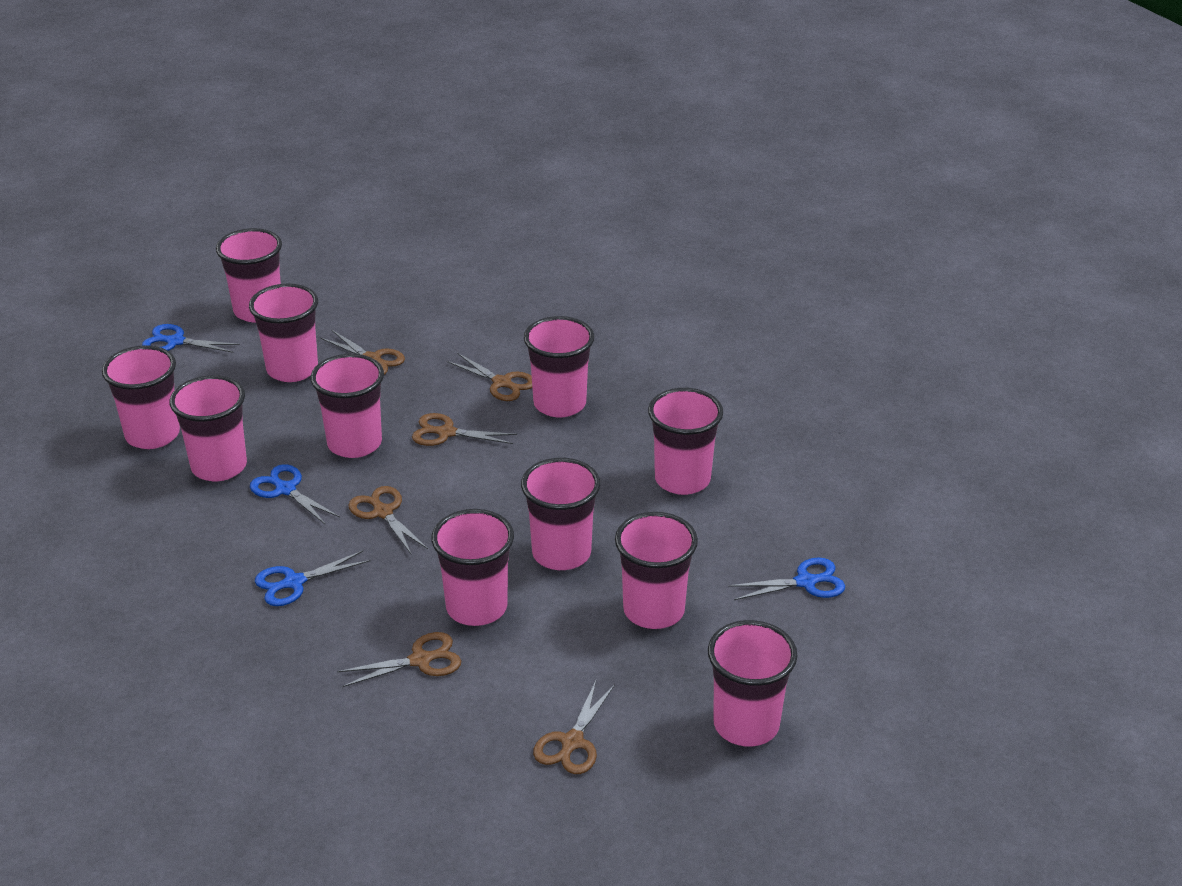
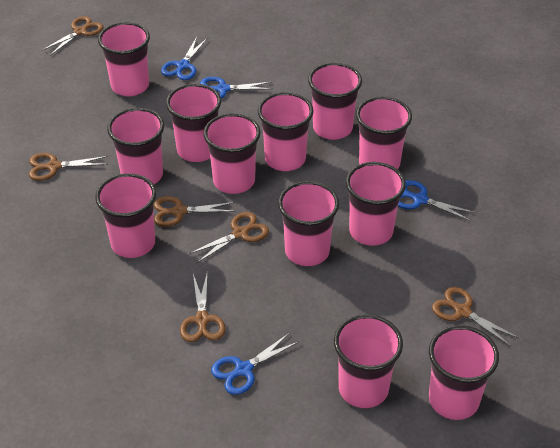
pink cup: 11 -> 12

